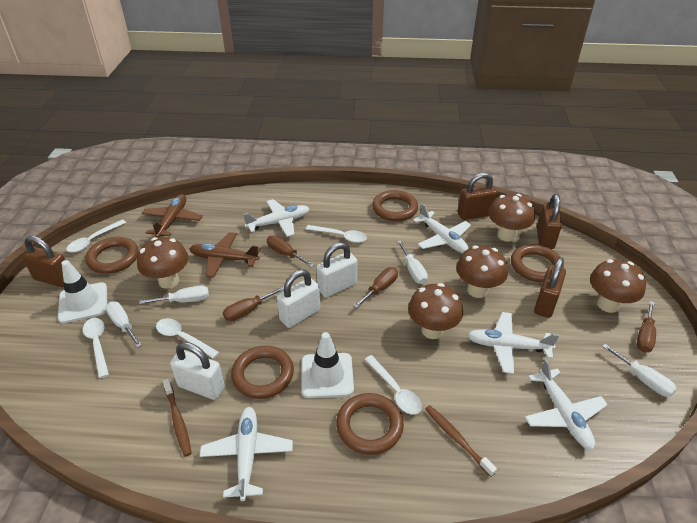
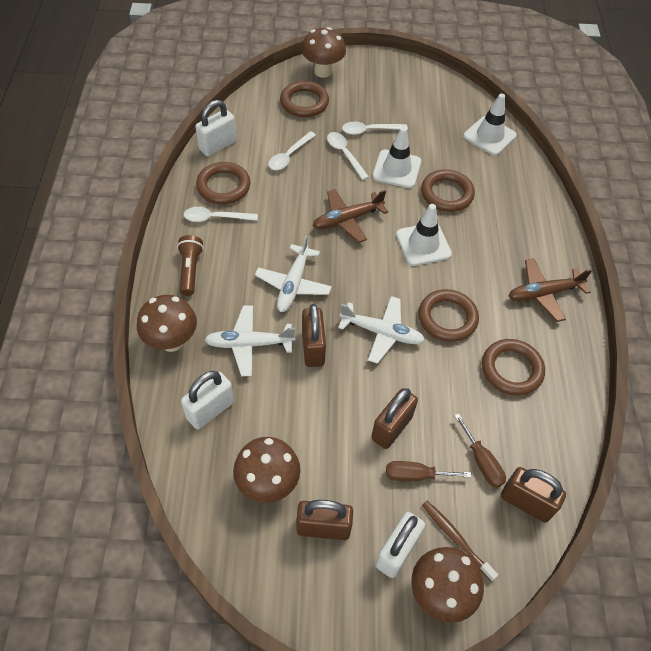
brown flashlight: 0 -> 1
brown mushroom: 5 -> 4
brown screwdriver: 4 -> 2
brown toothbrush: 2 -> 1
white plane: 5 -> 3
white screwdriver: 4 -> 0
white spoon: 5 -> 4
white traffic cone: 2 -> 3

